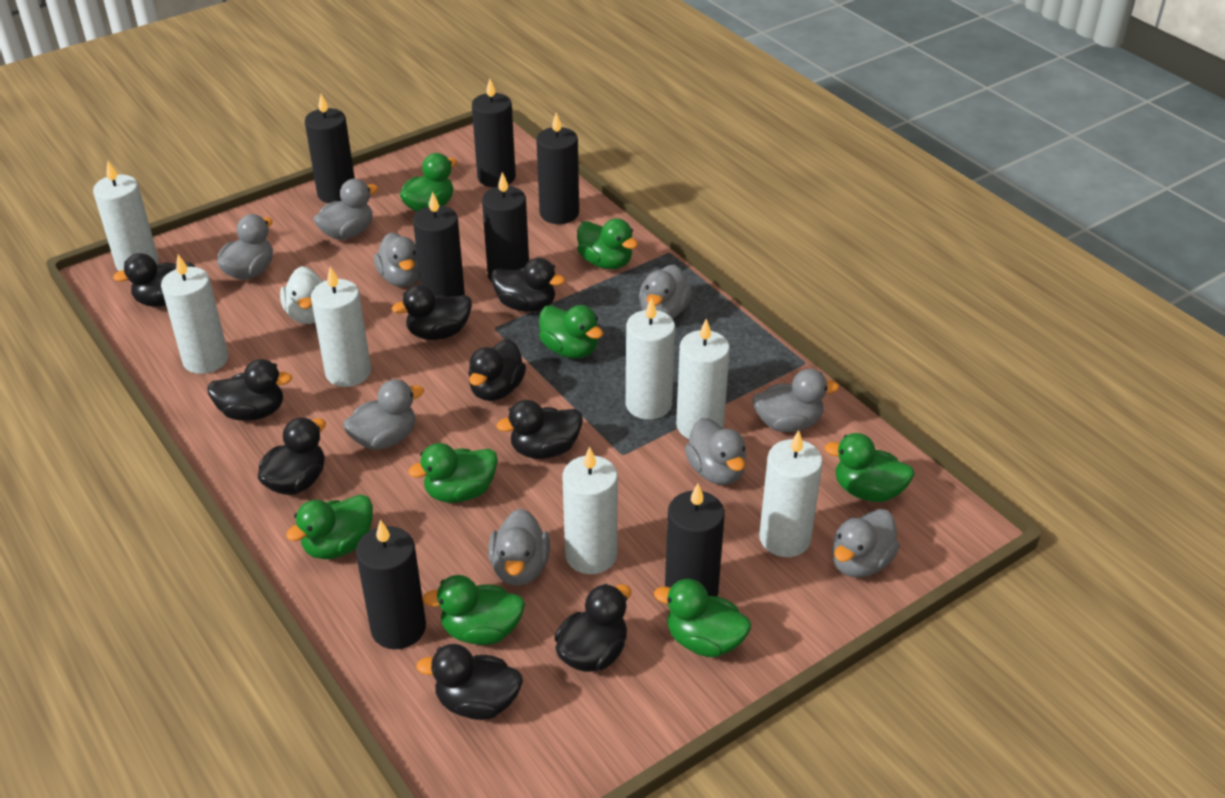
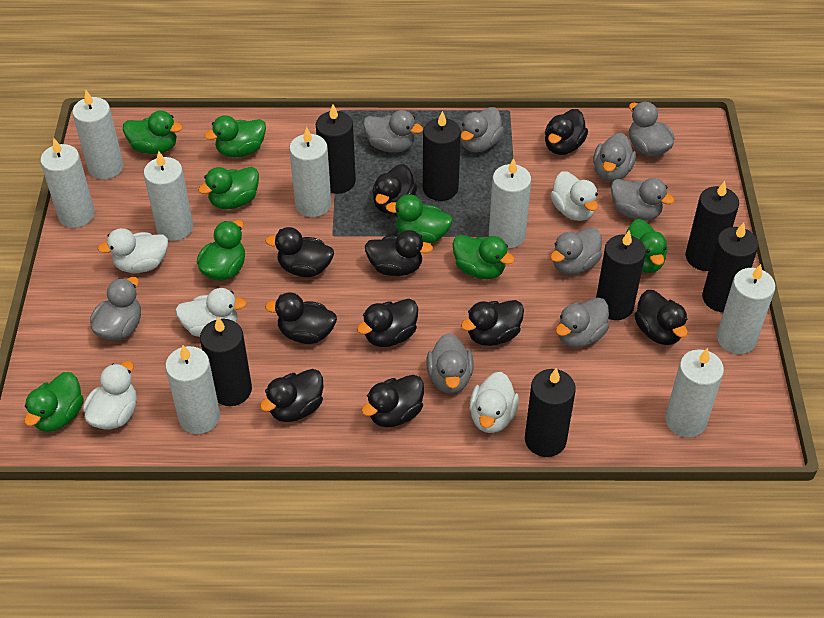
black duck: 9 -> 10
white candle: 7 -> 8
white duck: 1 -> 5

